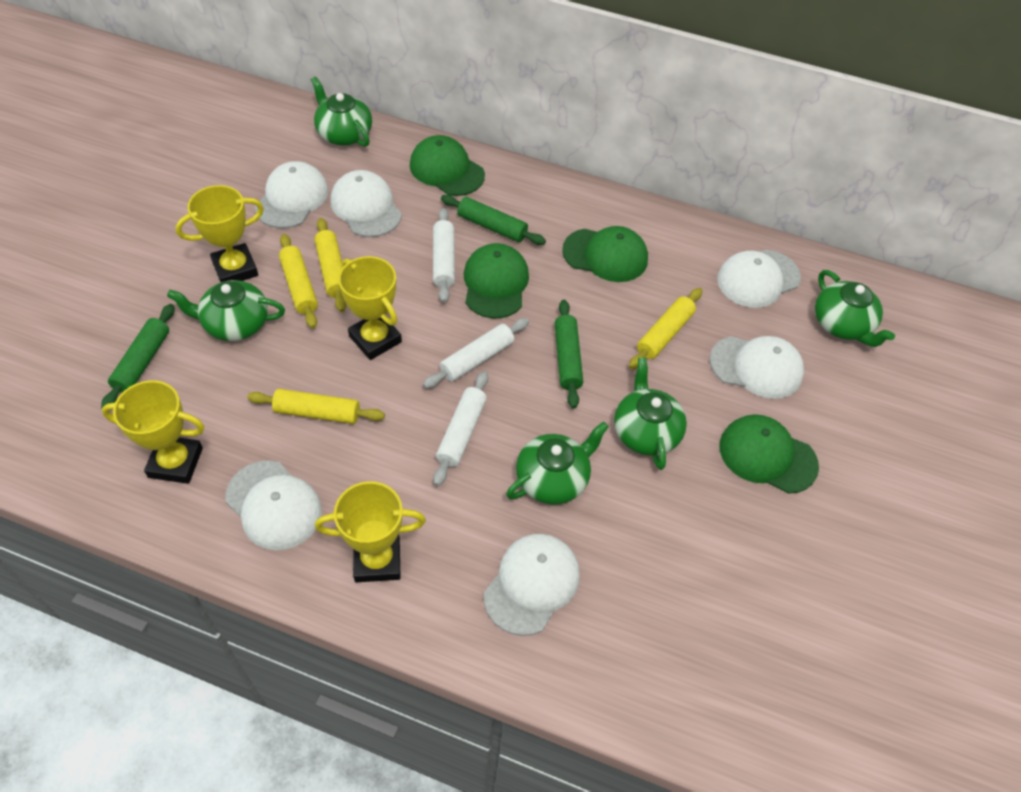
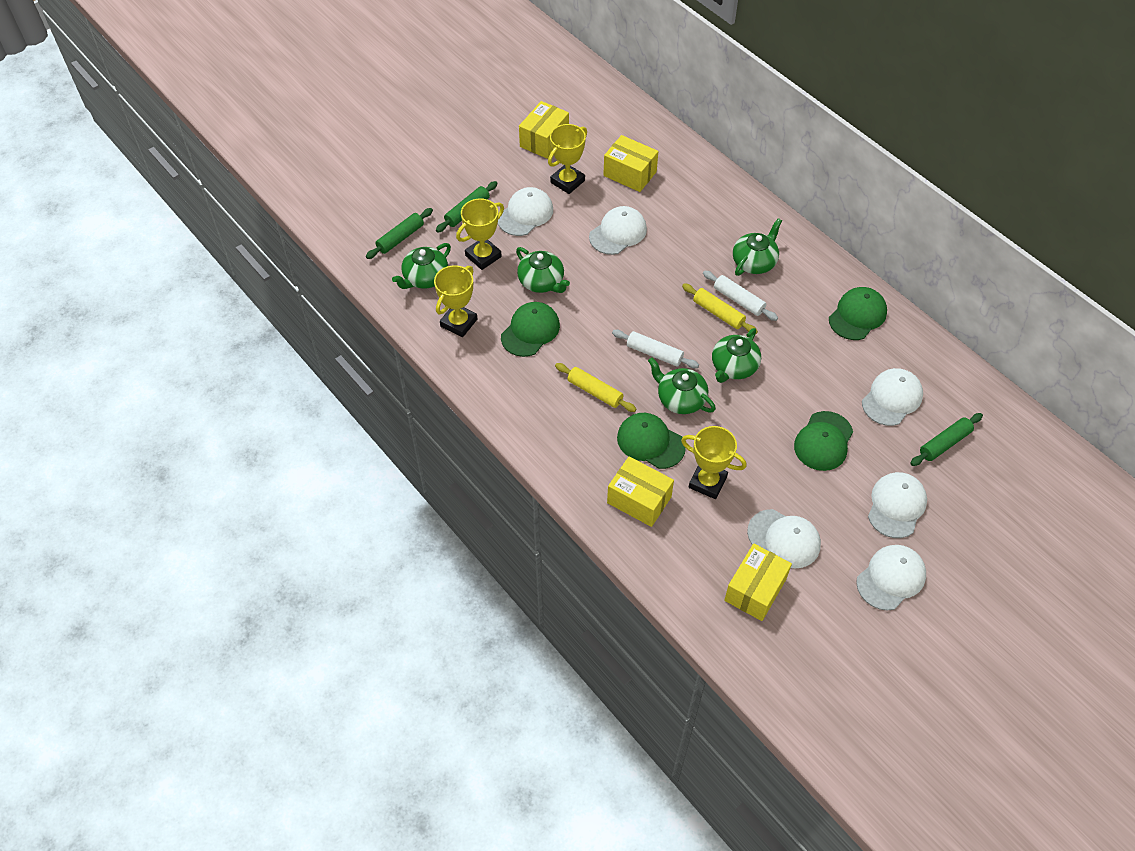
white rolling pin: 3 -> 2
yellow box: 0 -> 4
yellow rolling pin: 4 -> 2

